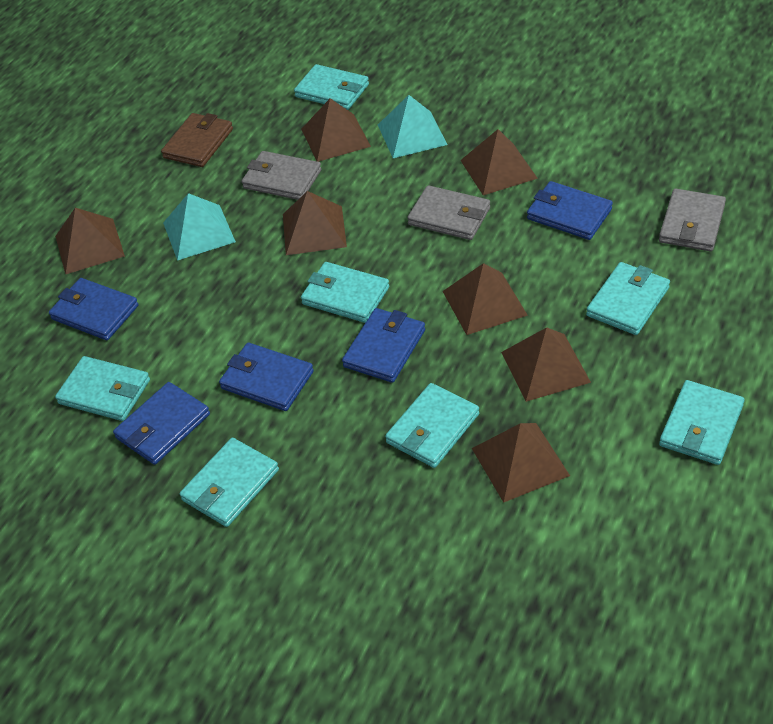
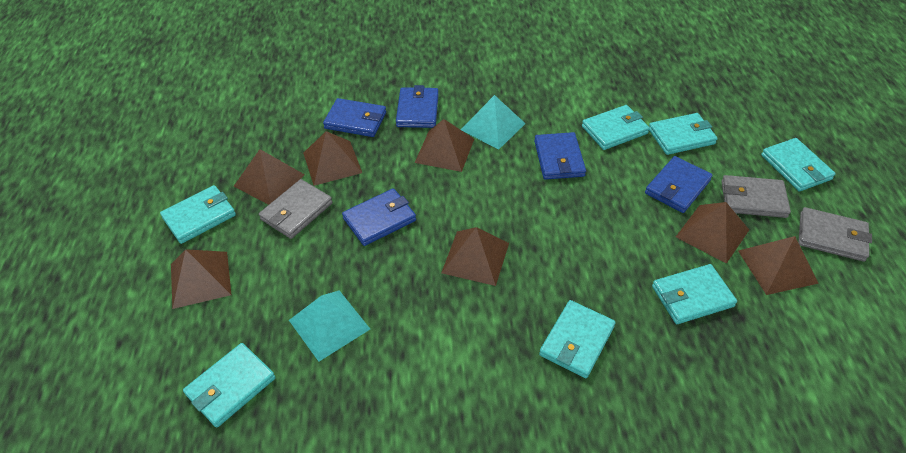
brown wallet: 1 -> 0

